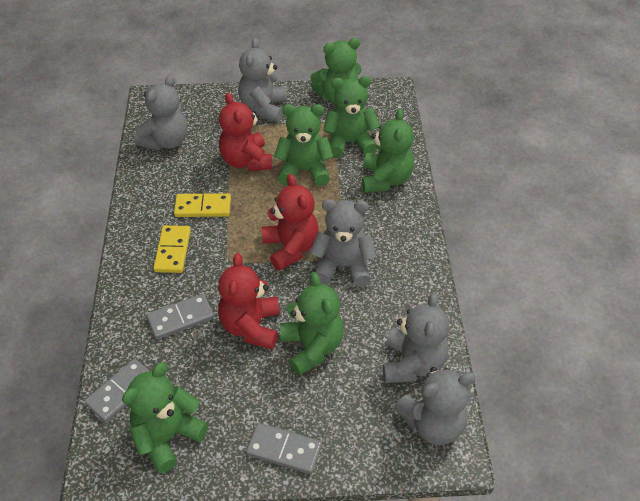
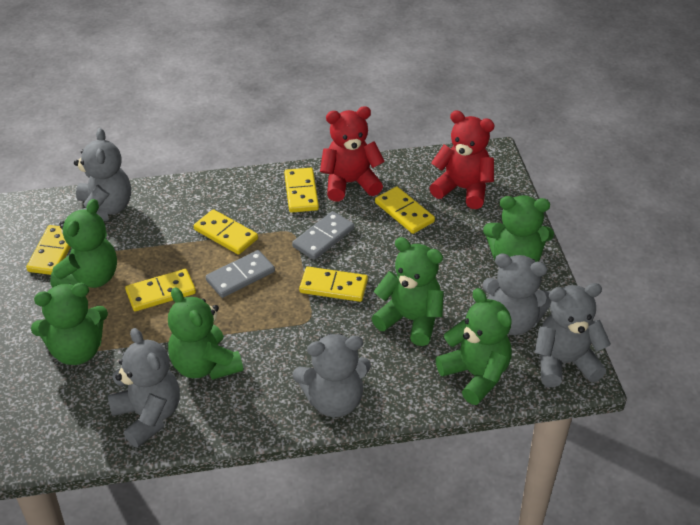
grey domino: 3 -> 2
red teddy bear: 3 -> 2
yellow domino: 2 -> 6

